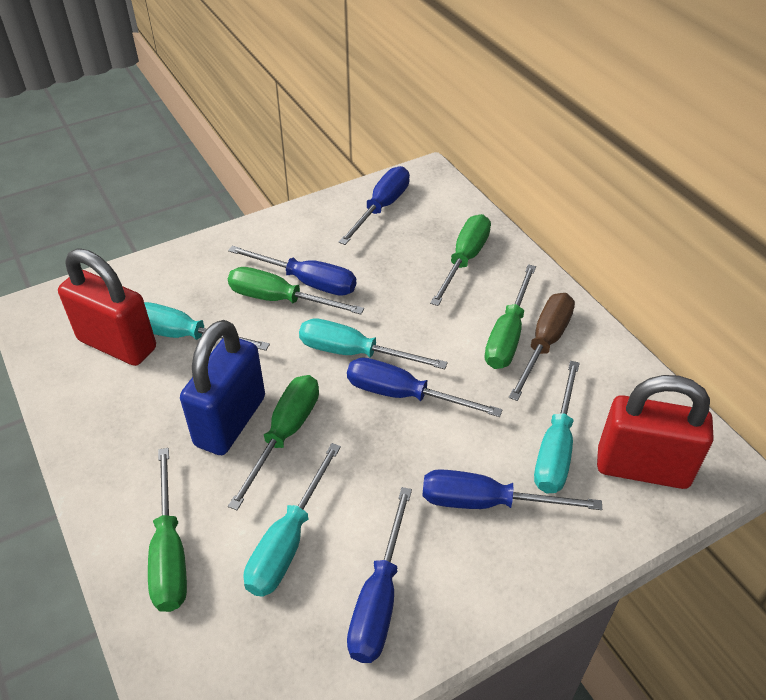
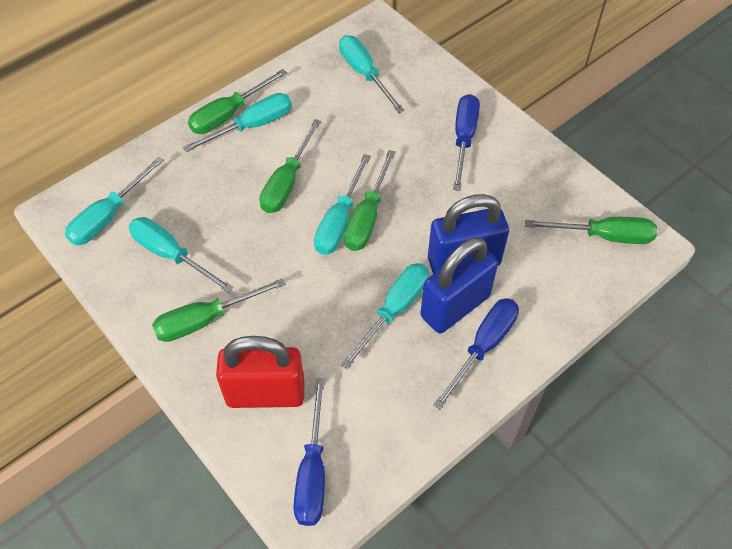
blue padlock: 1 -> 2
blue screwdriver: 5 -> 3
brown screwdriver: 1 -> 0
red padlock: 2 -> 1
turquoise screwdriver: 4 -> 6

